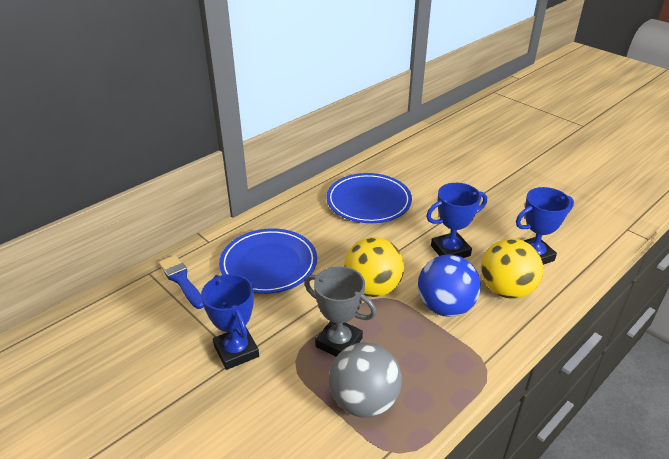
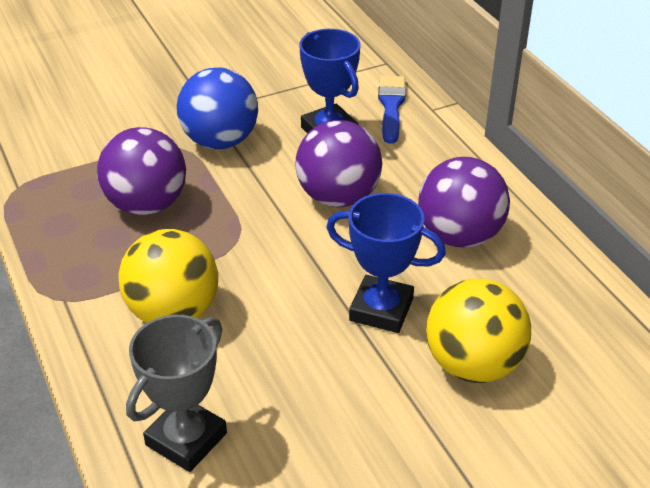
blue plate: 2 -> 0
blue trophy: 3 -> 2
grey ball: 1 -> 0
purple ball: 0 -> 3

